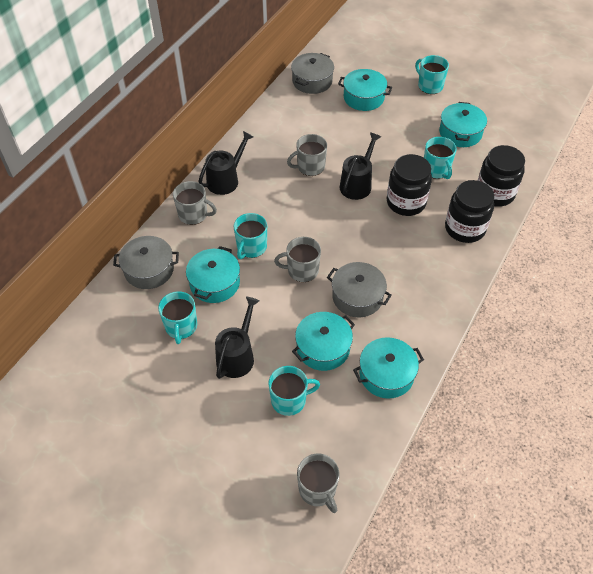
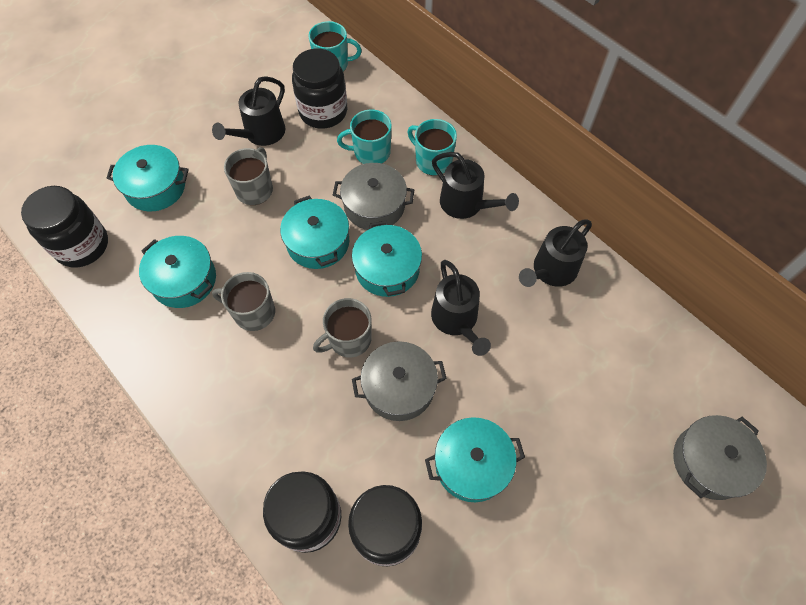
black jar: 3 -> 4
black watering can: 3 -> 4
grey mug: 4 -> 3
turquoise mug: 5 -> 3

